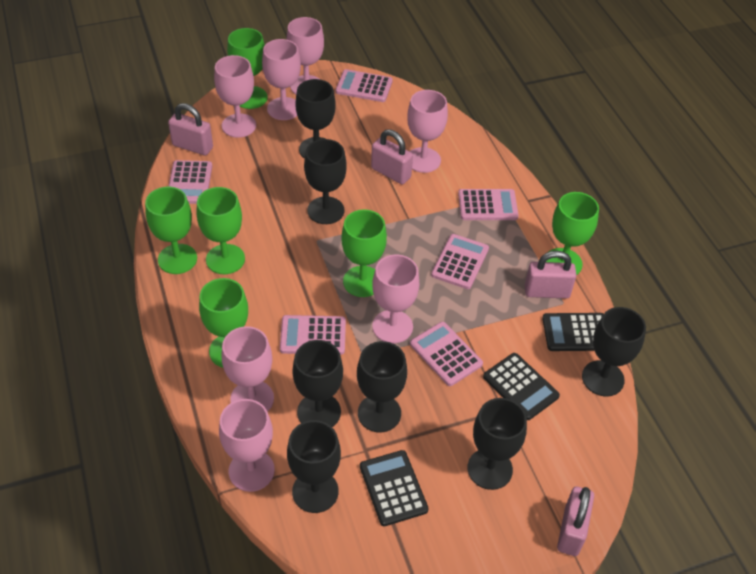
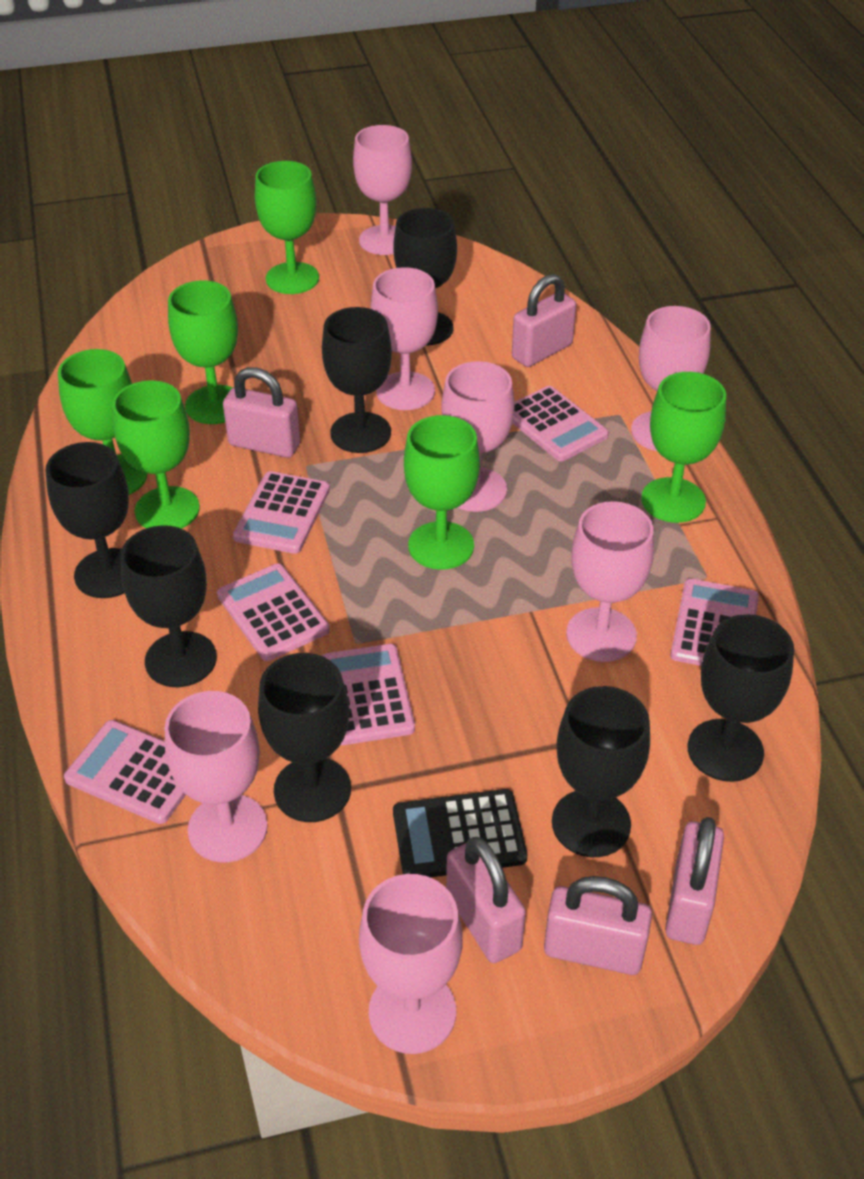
black calculator: 3 -> 1
pink padlock: 4 -> 5

